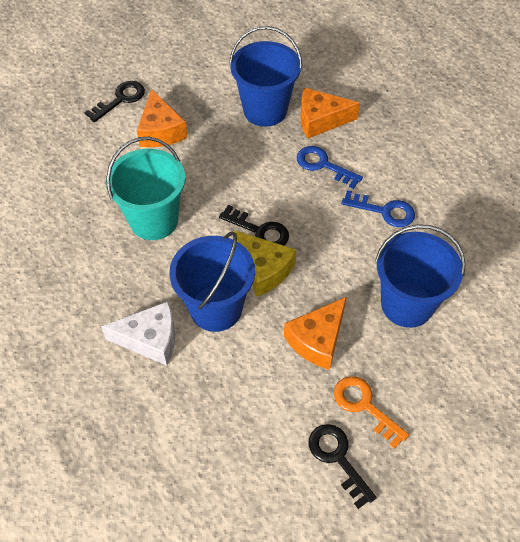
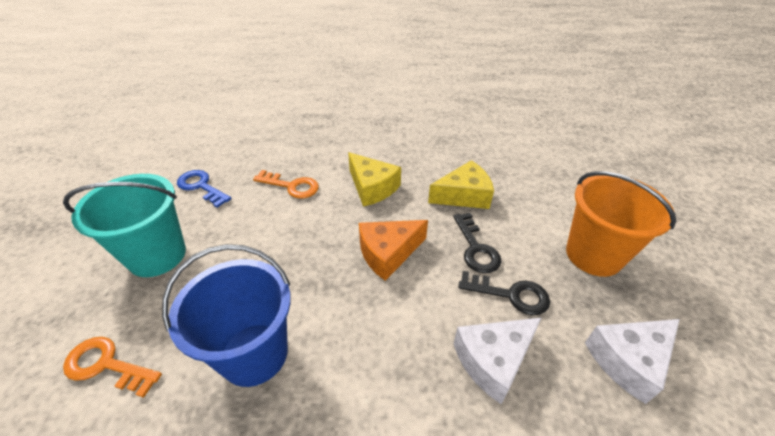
black key: 3 -> 2
blue bucket: 3 -> 1
blue key: 2 -> 1
orange bucket: 0 -> 1
orange cheese: 3 -> 1
orange key: 1 -> 2
white cheese: 1 -> 2
yellow cheese: 1 -> 2

